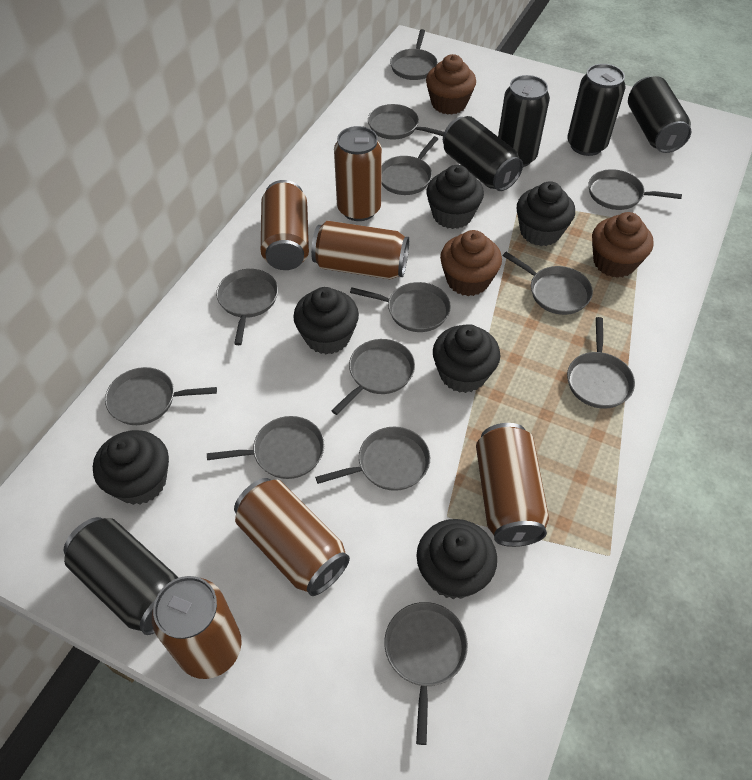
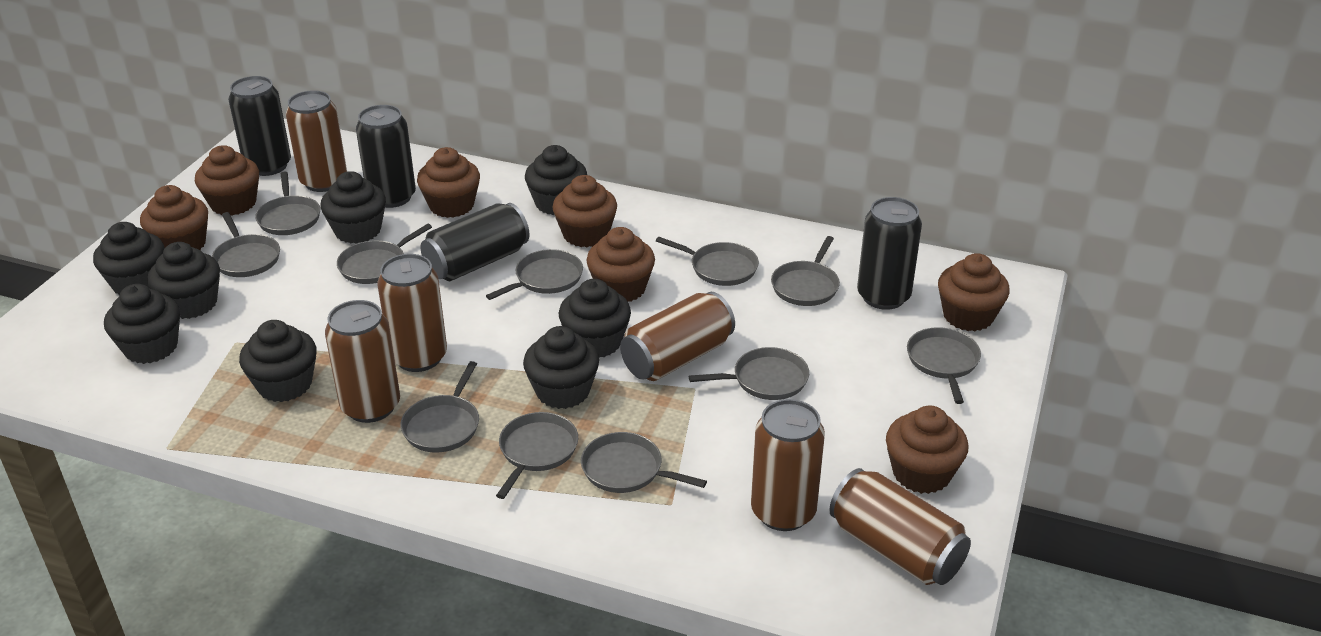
black can: 5 -> 4
black cupcake: 6 -> 8
brown cupcake: 3 -> 7
grey pan: 13 -> 11

